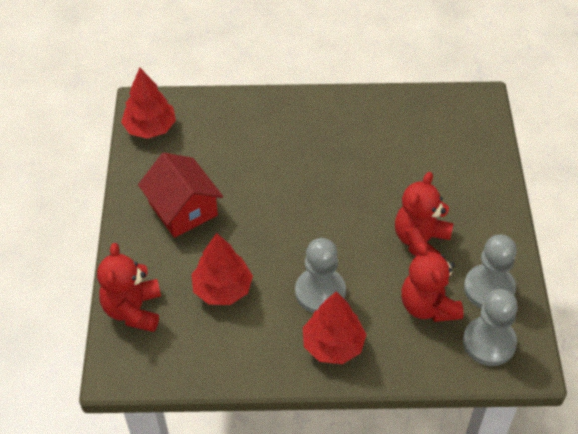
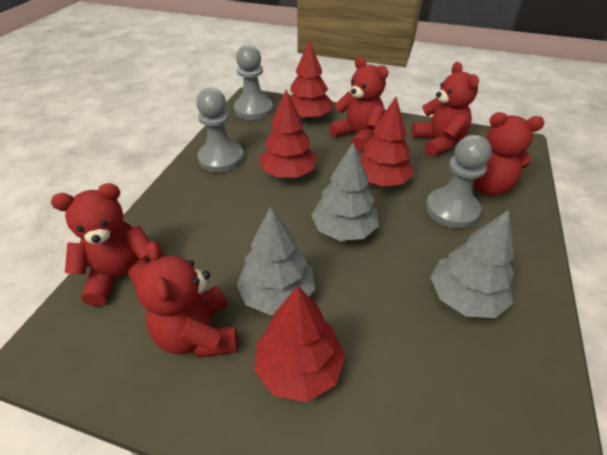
grey tree: 0 -> 3
red house: 1 -> 0
red teddy bear: 3 -> 5
red tree: 3 -> 4

